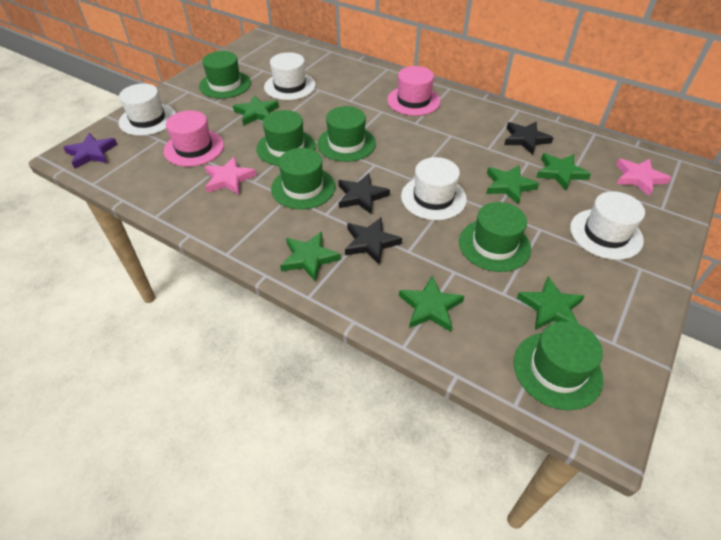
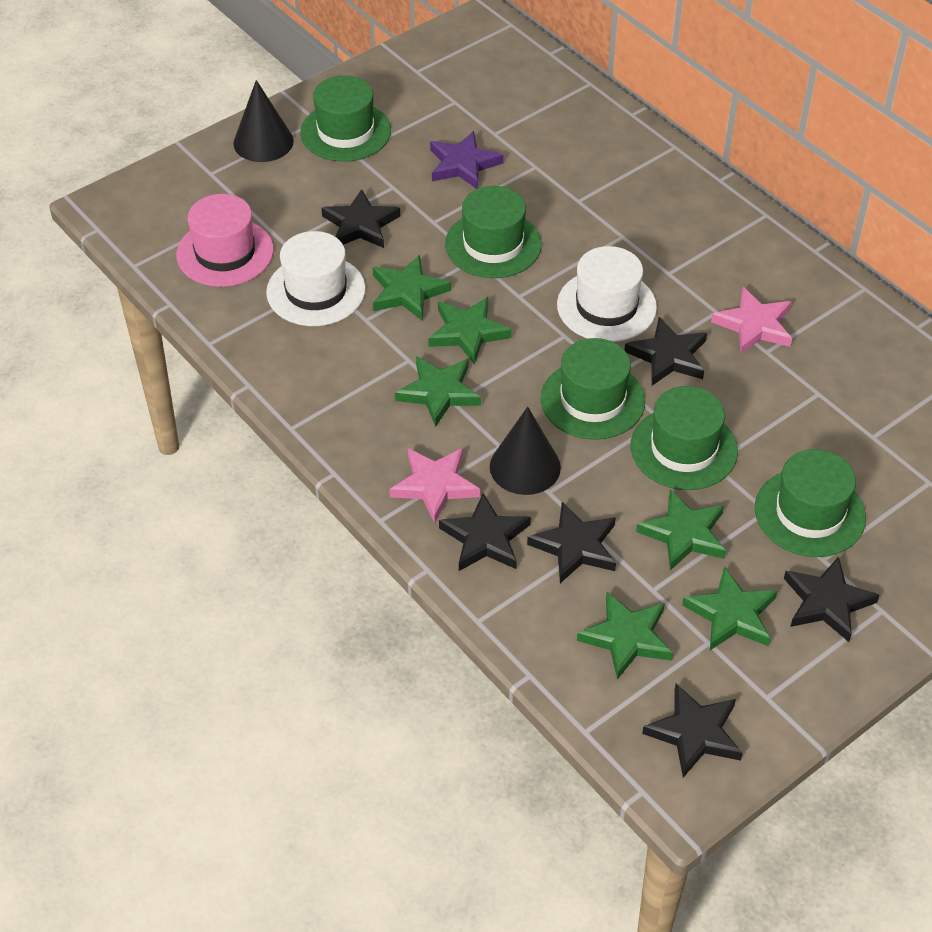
black cone: 0 -> 2
black star: 3 -> 6
green hat: 6 -> 5
pink hat: 2 -> 1
white hat: 4 -> 2

